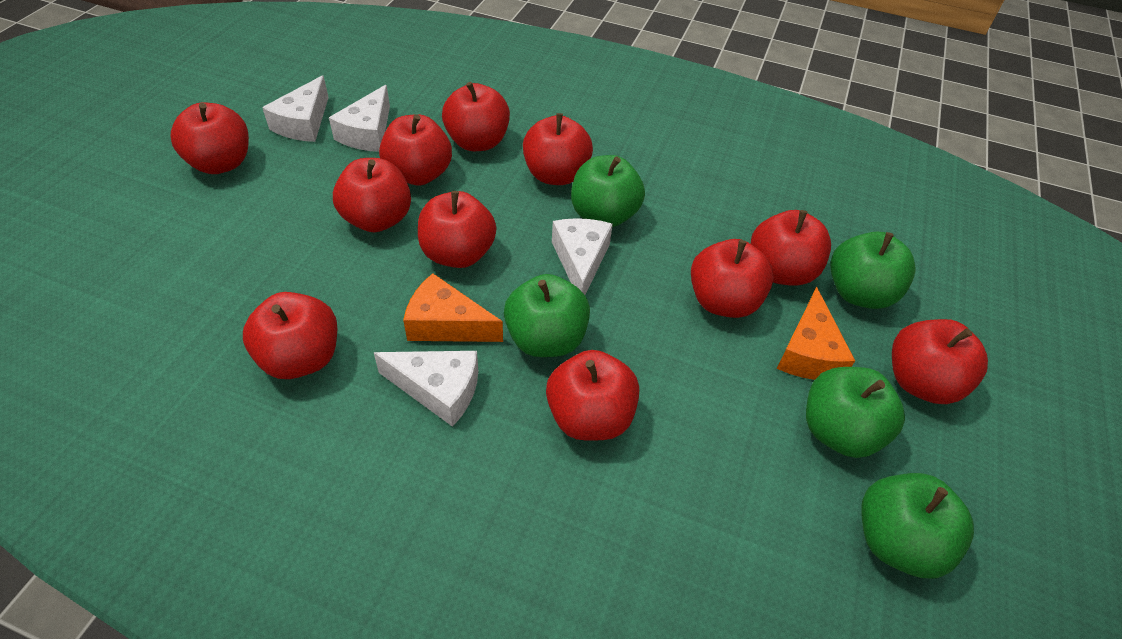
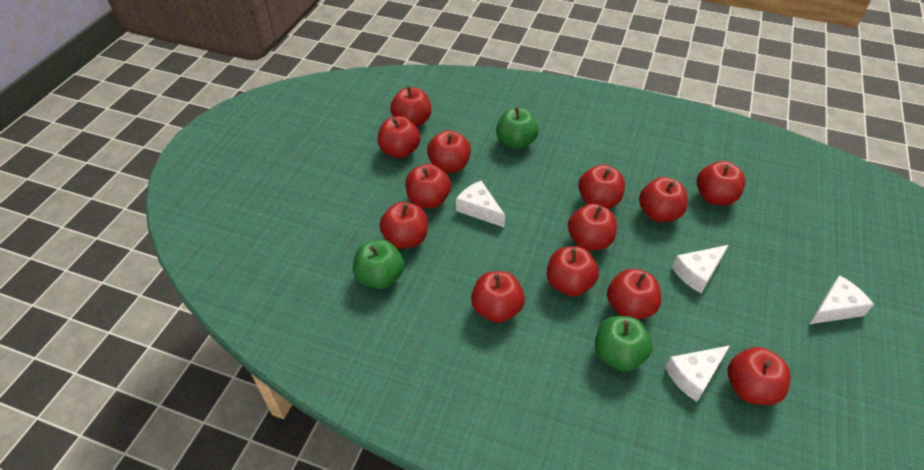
green apple: 5 -> 3
orange cheese: 2 -> 0
red apple: 11 -> 13

